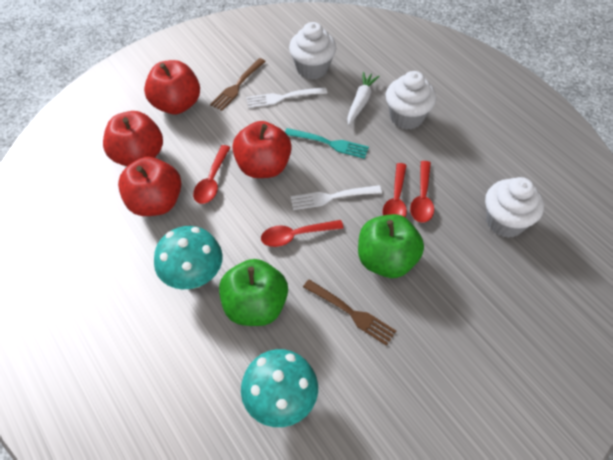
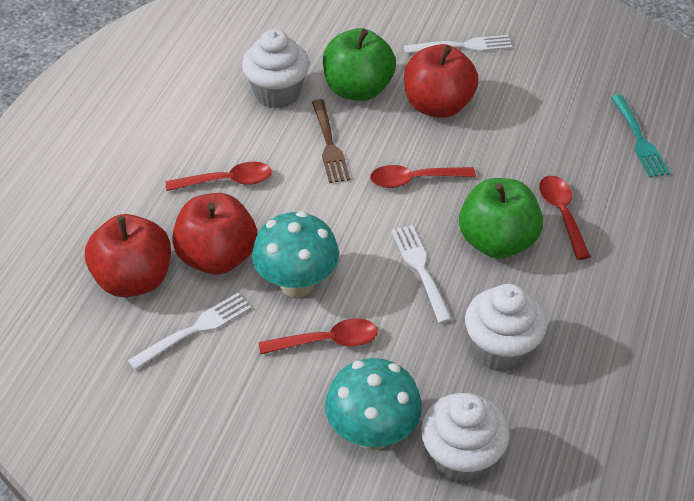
brown fork: 2 -> 1
red apple: 4 -> 3
white carrot: 1 -> 0
white fork: 2 -> 3

